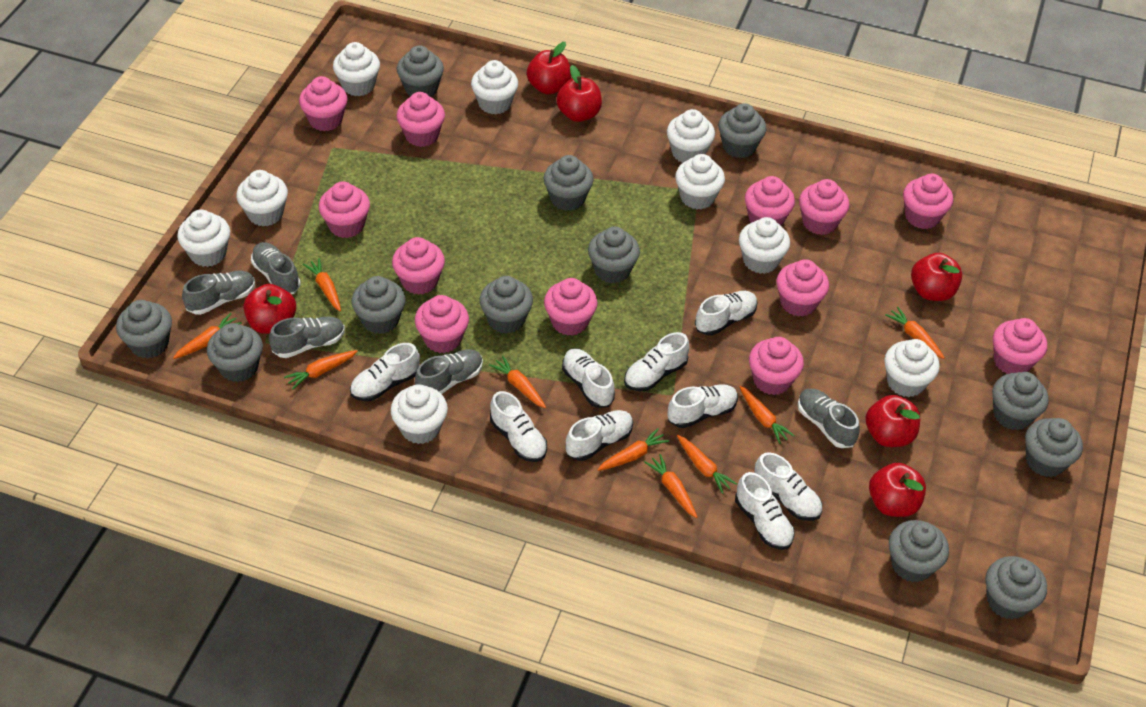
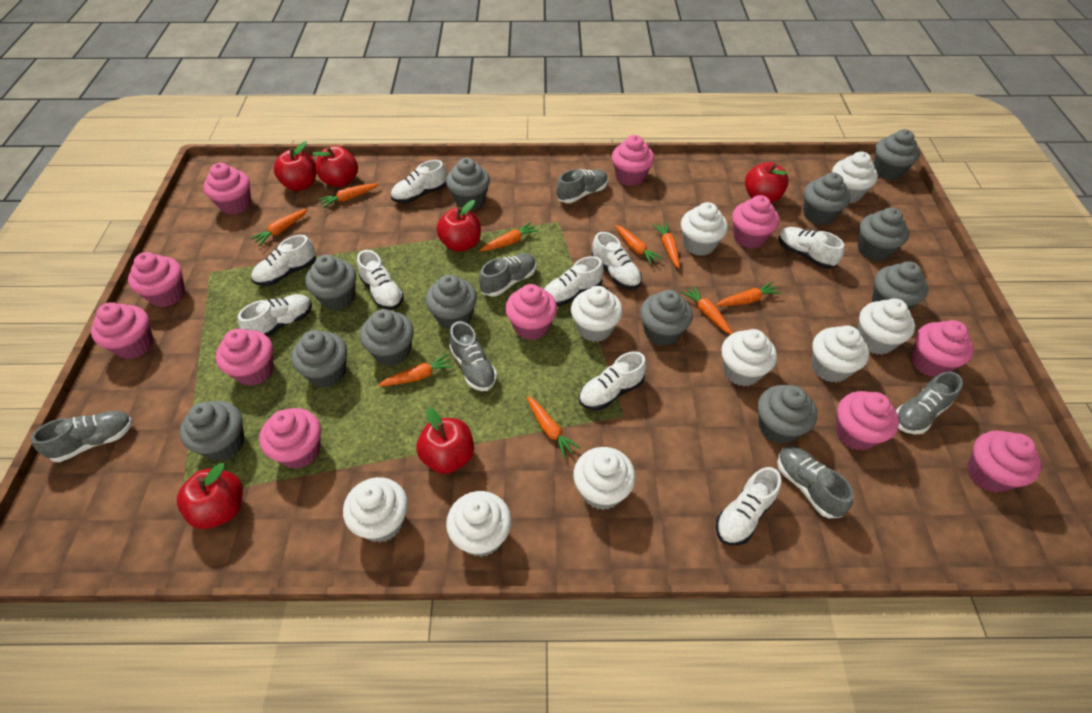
grey shoe: 5 -> 6
pink cupcake: 12 -> 11

